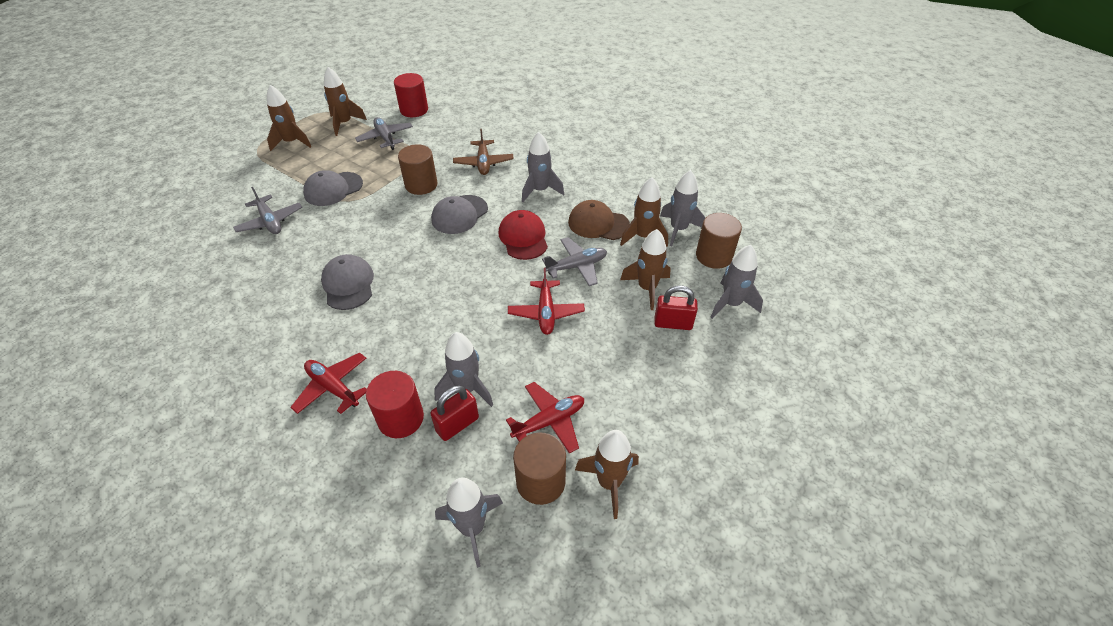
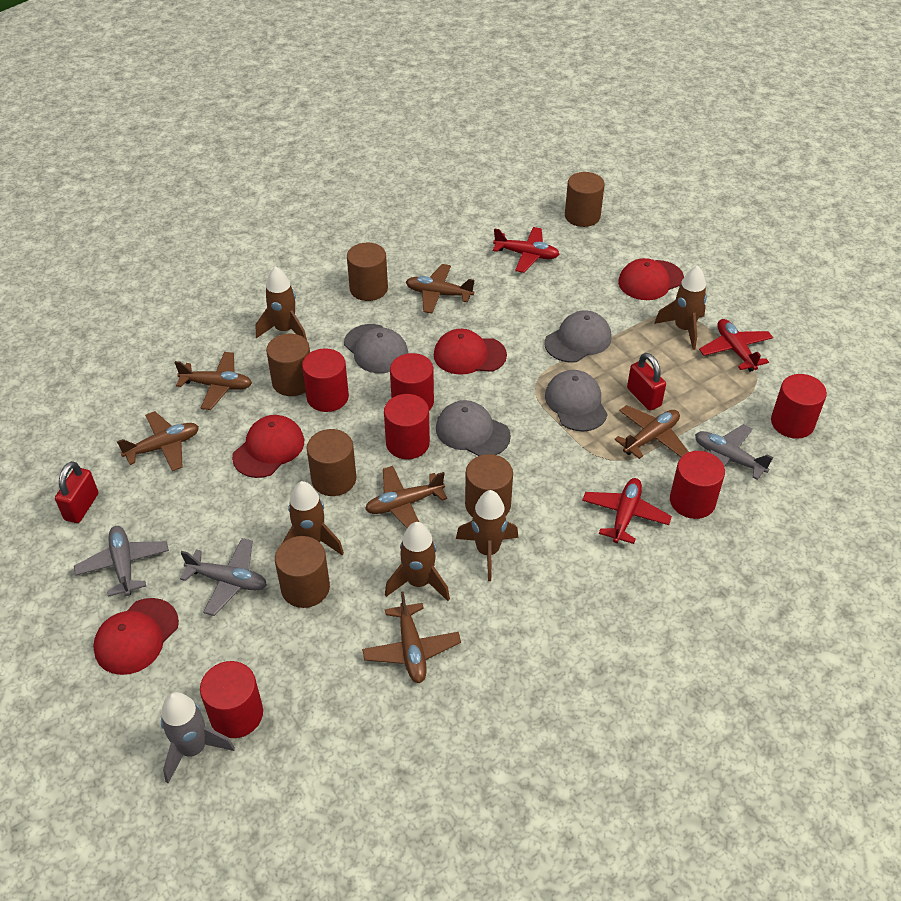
brown cap: 1 -> 0
brown cylinder: 3 -> 6
brown plane: 1 -> 6
grey cap: 3 -> 4
grey rocket: 5 -> 1
red cap: 1 -> 4
red cylinder: 2 -> 6

